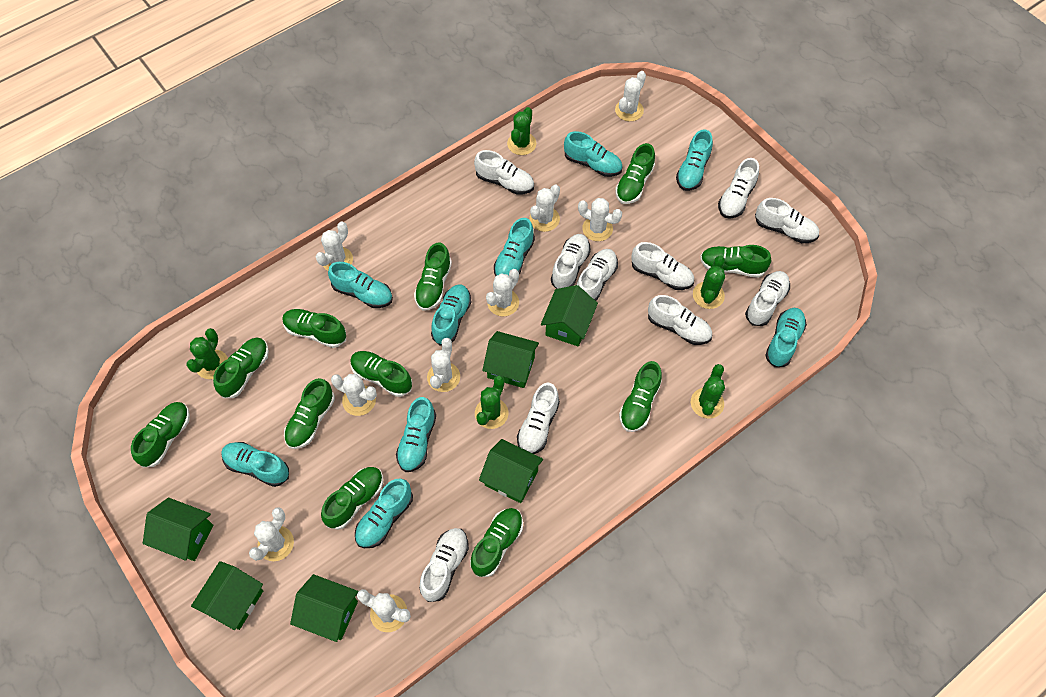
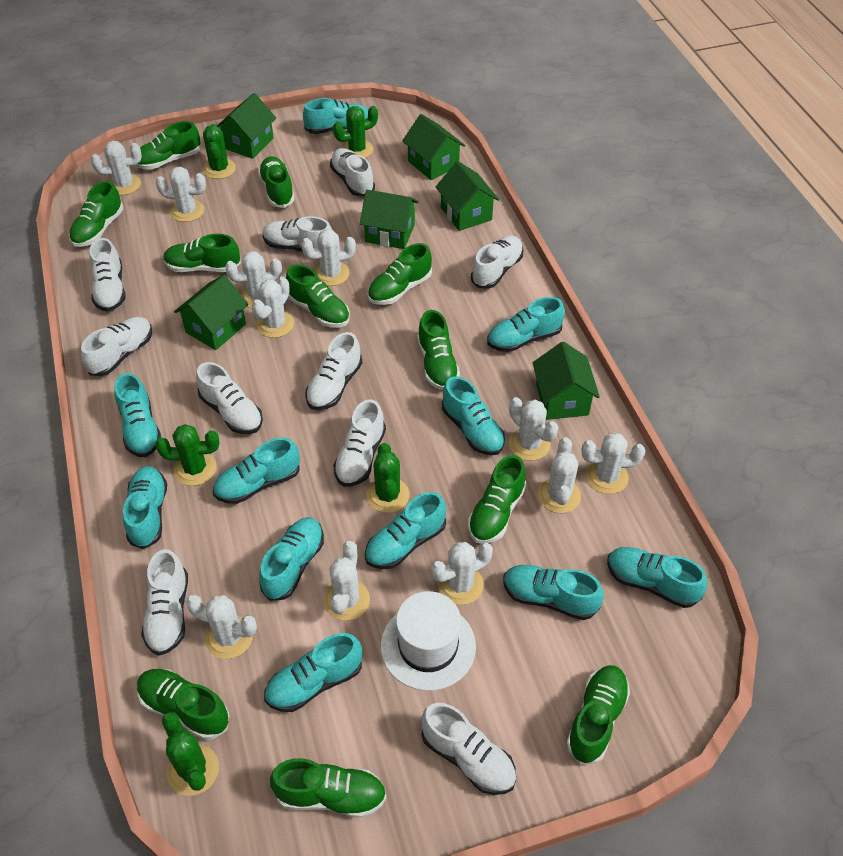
turquoise shoe: 9 -> 11
white cactus: 9 -> 11
white hat: 0 -> 1

